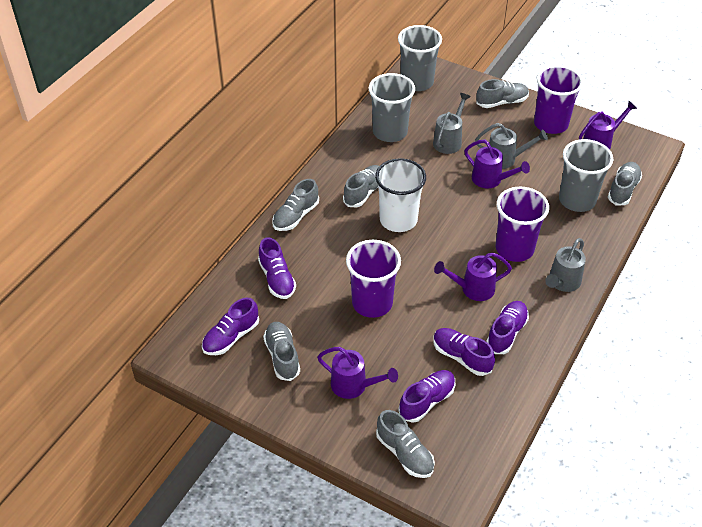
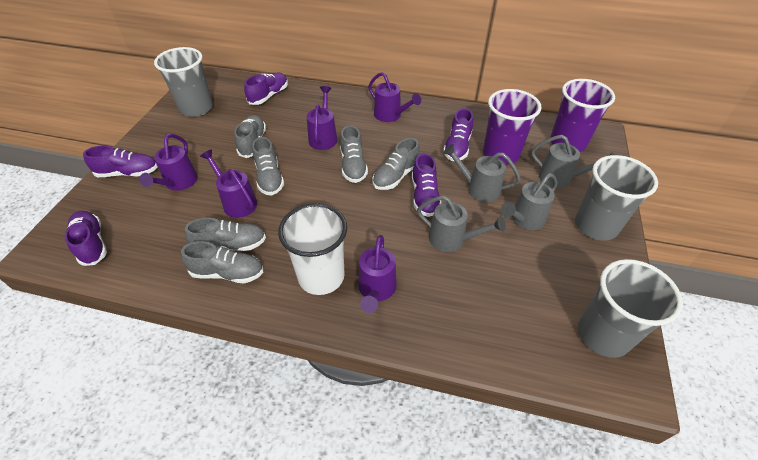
grey watering can: 3 -> 4
purple cup: 3 -> 2
purple watering can: 4 -> 5

